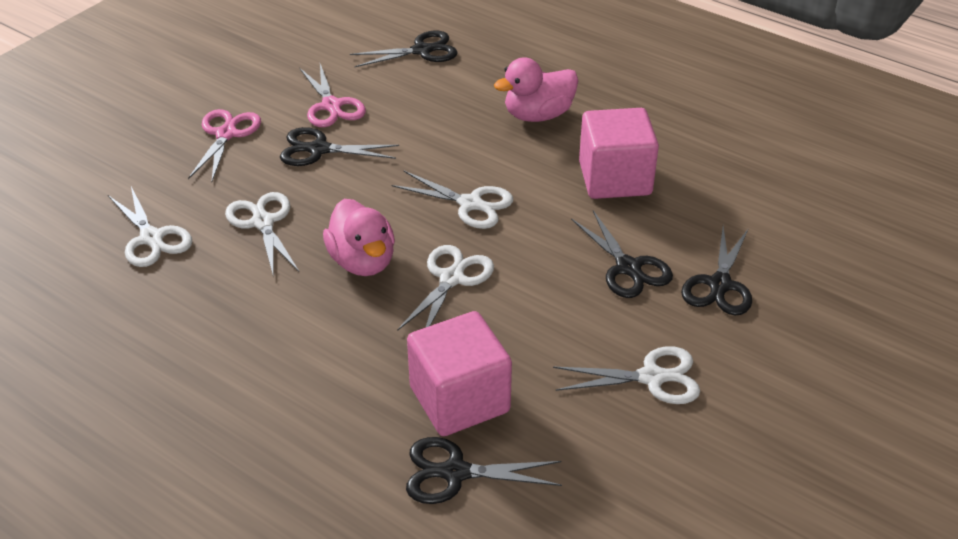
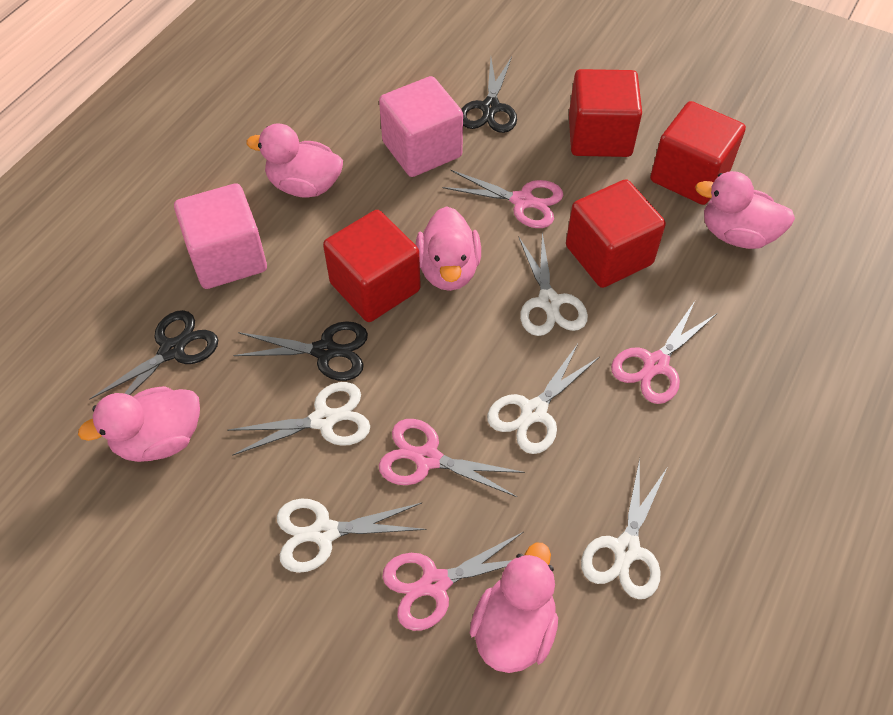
black scissors: 5 -> 3
pink duck: 2 -> 5
pink scissors: 2 -> 4
red cube: 0 -> 4

